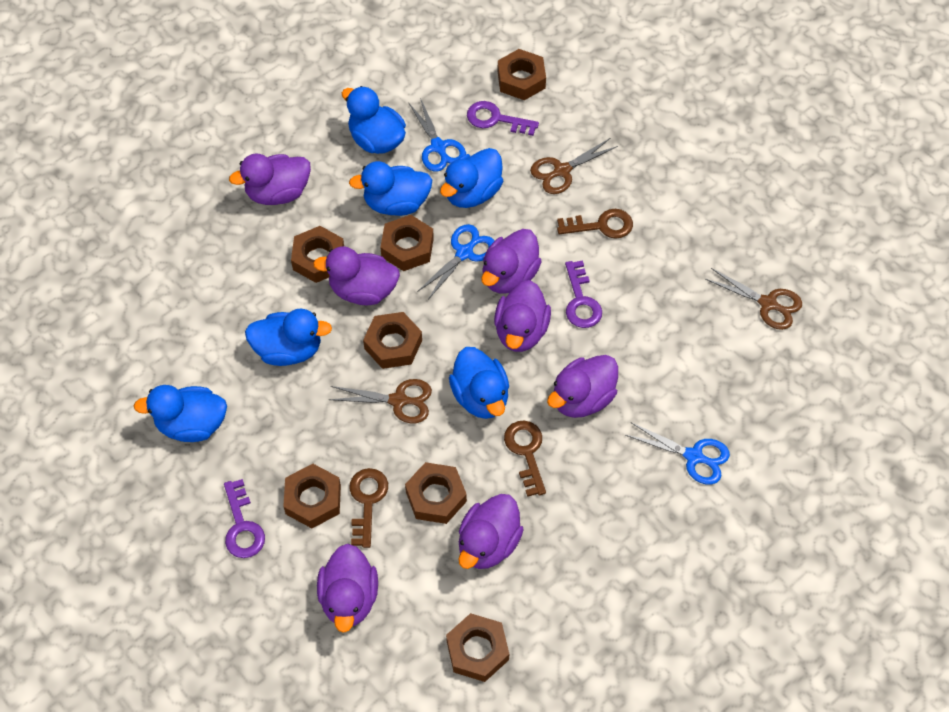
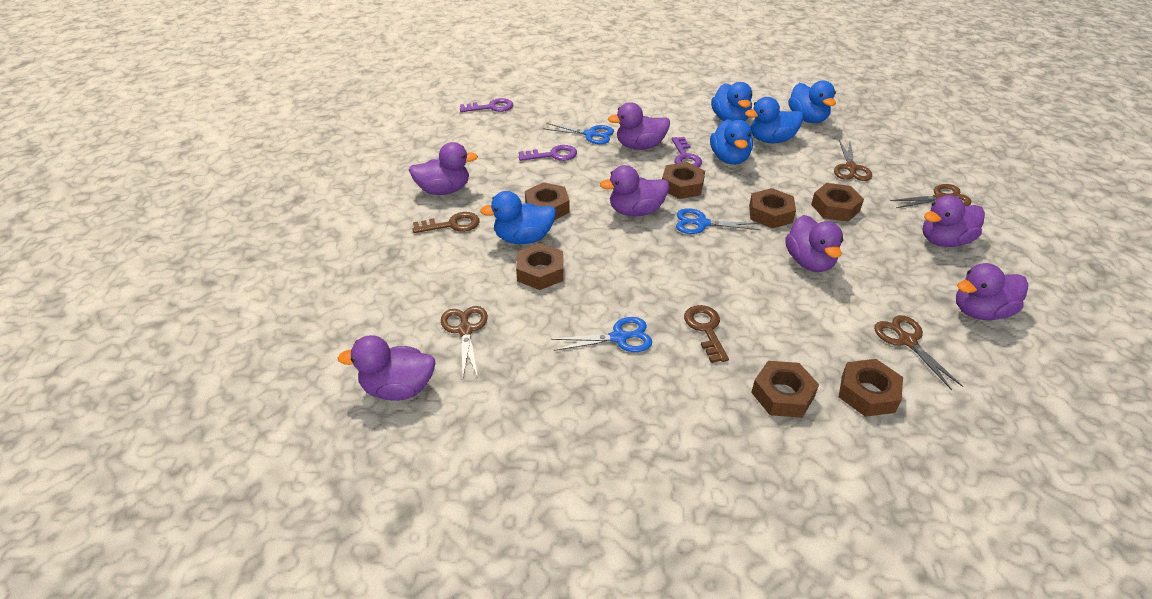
blue duck: 6 -> 5
brown key: 3 -> 2
brown scissors: 3 -> 4

